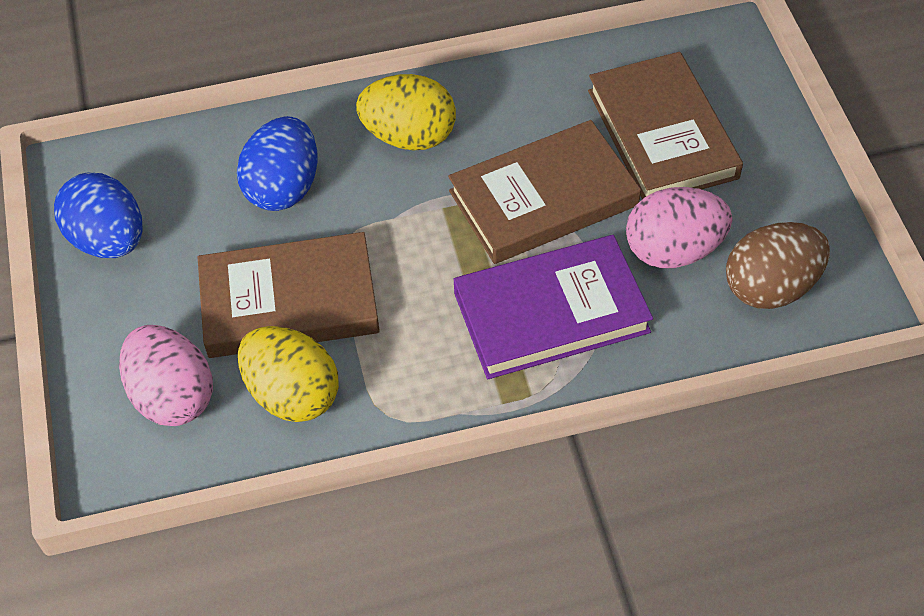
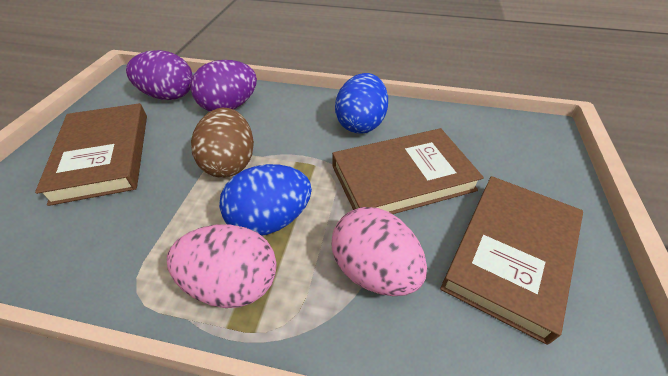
purple book: 1 -> 0
purple egg: 0 -> 2
yellow egg: 2 -> 0

